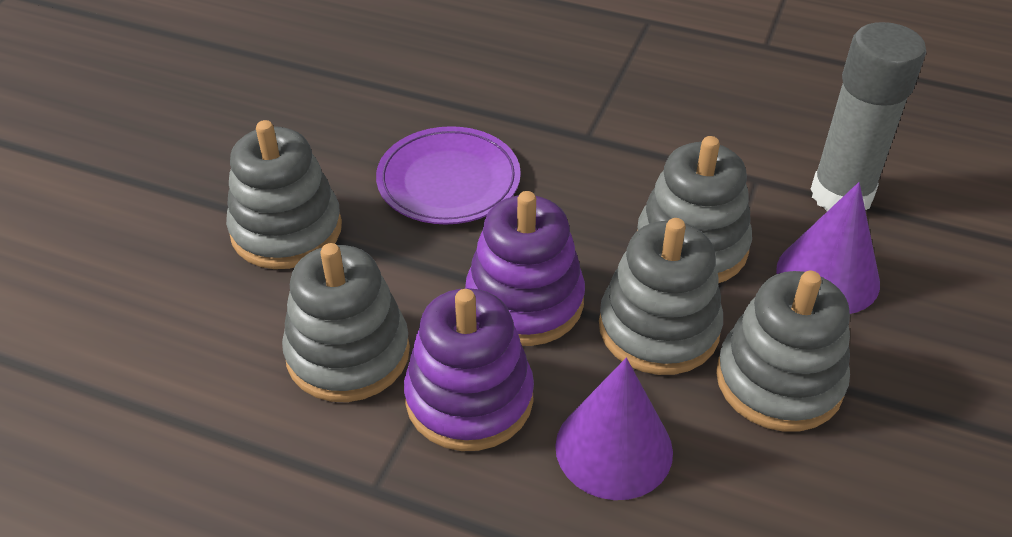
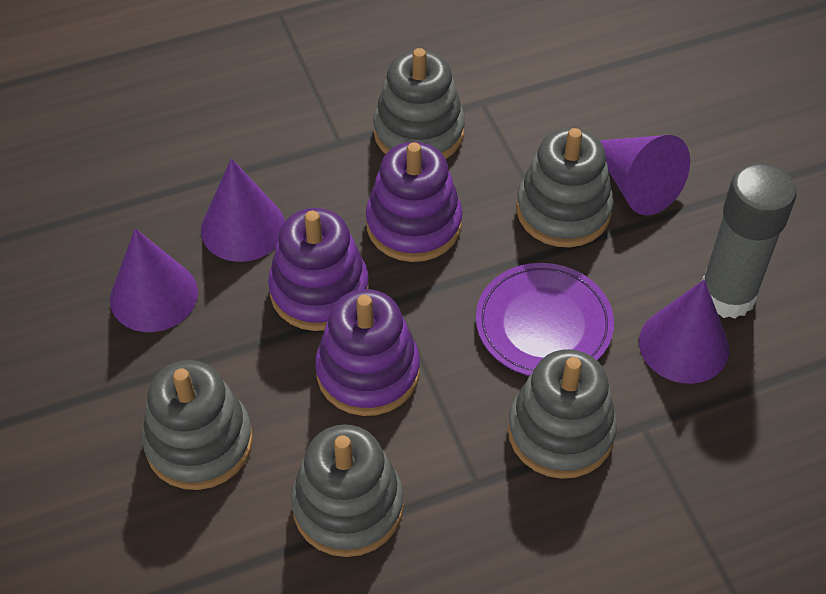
purple cone: 2 -> 4
purple stacking toy: 2 -> 3

